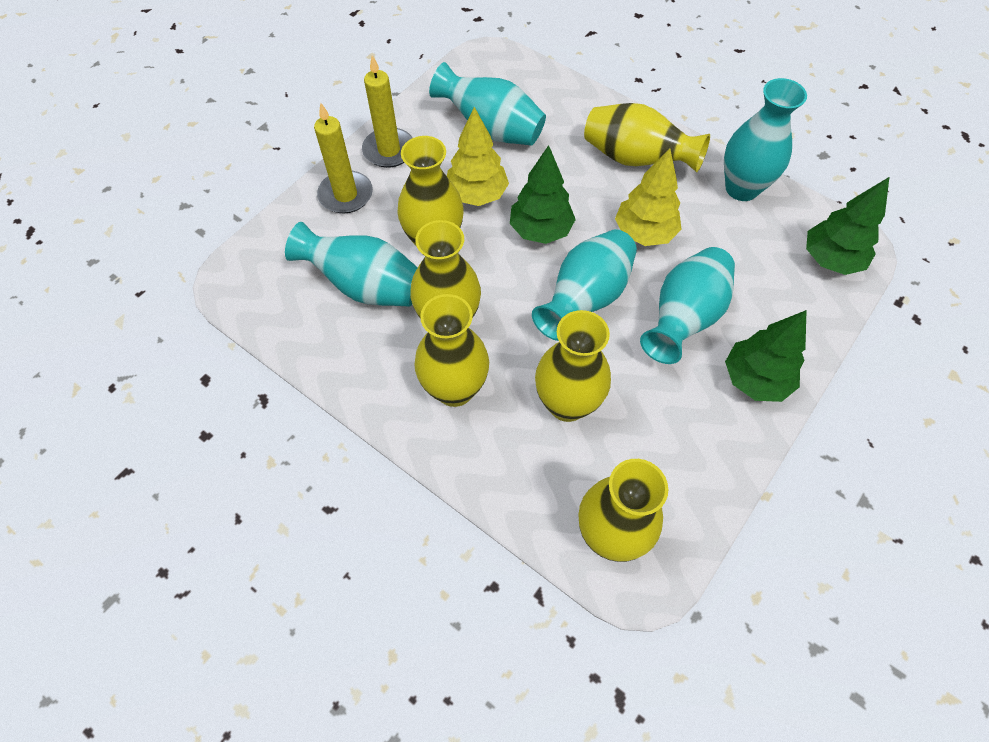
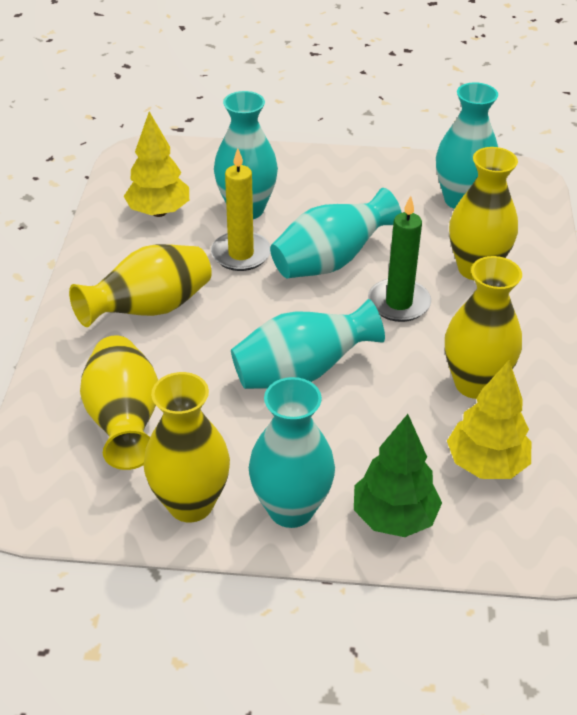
green candle: 0 -> 1
green tree: 3 -> 1
yellow candle: 2 -> 1
yellow vase: 6 -> 5

